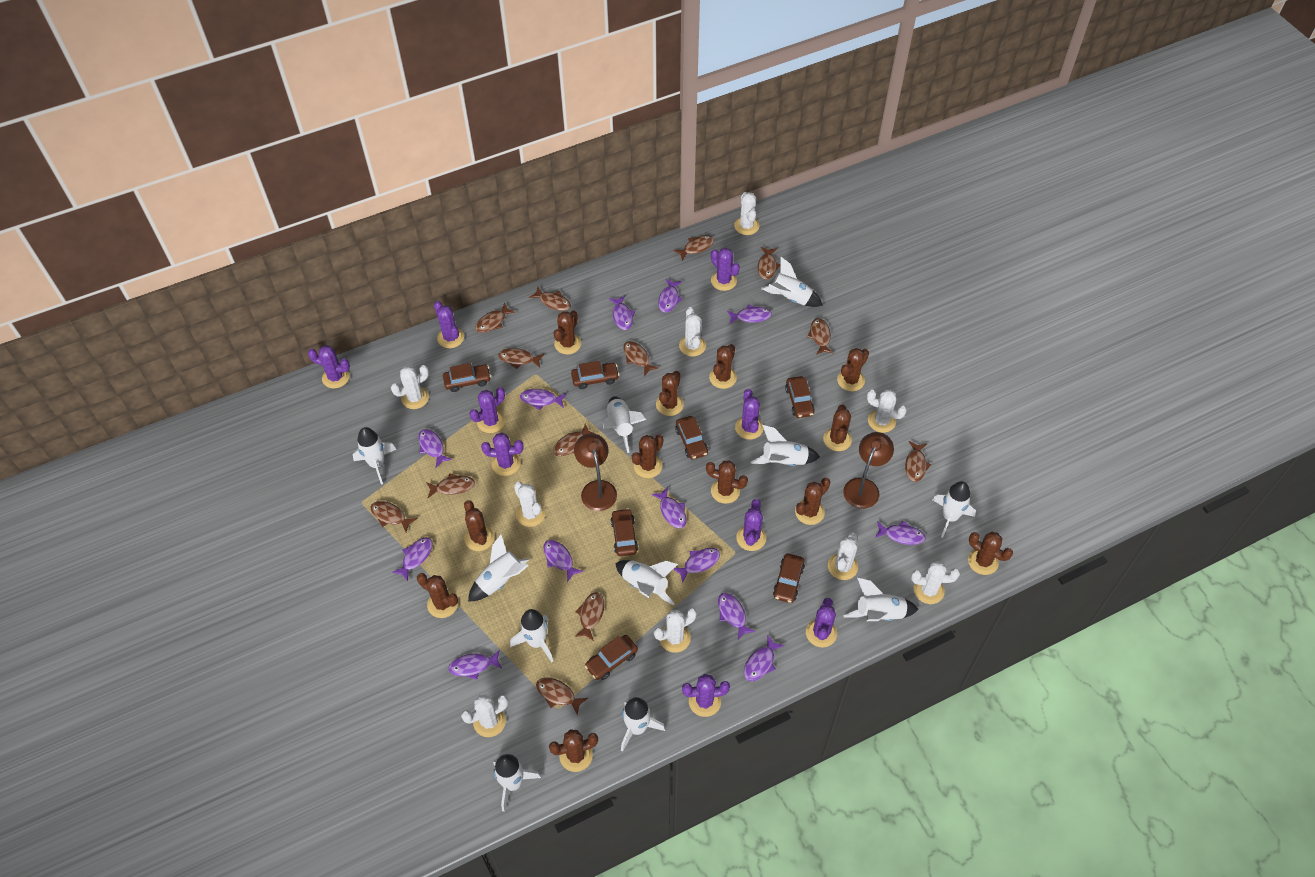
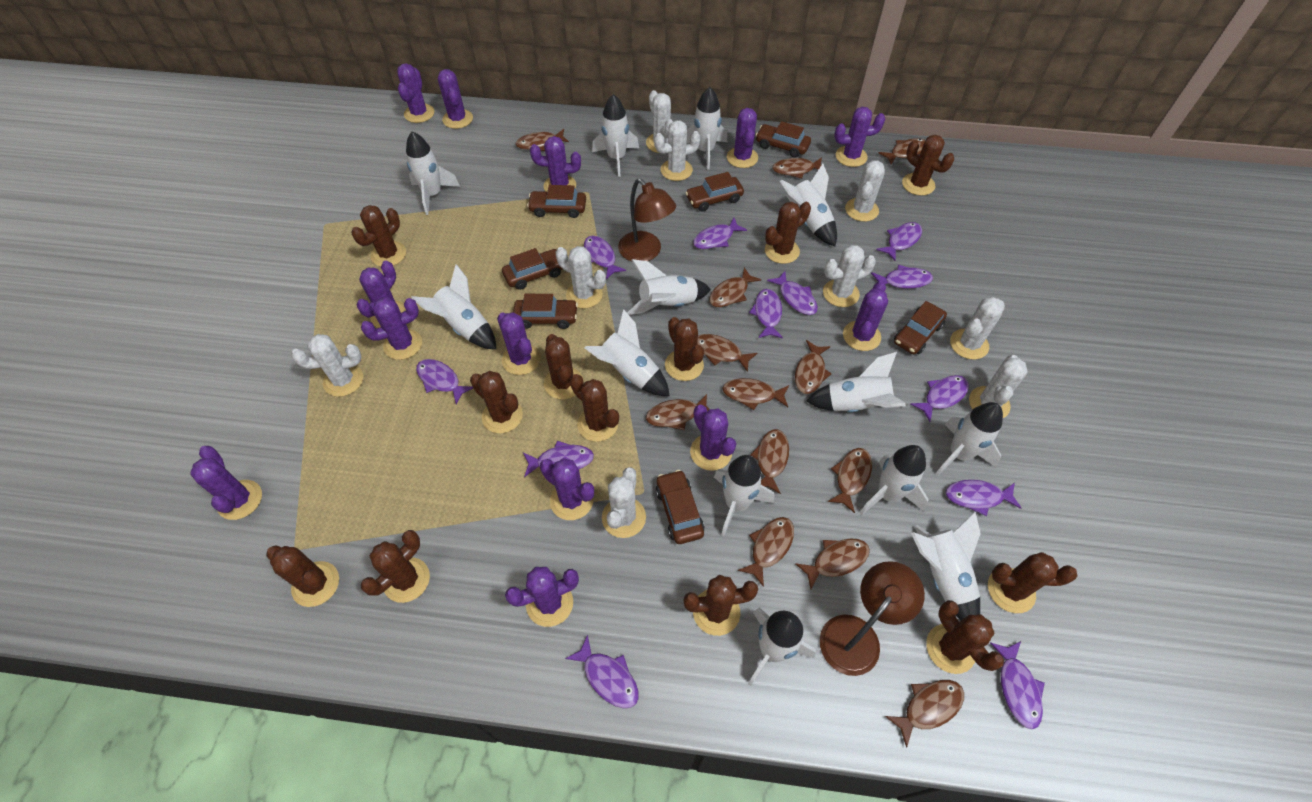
purple cactus: 9 -> 13
purple fish: 13 -> 12
white rocket: 11 -> 13

